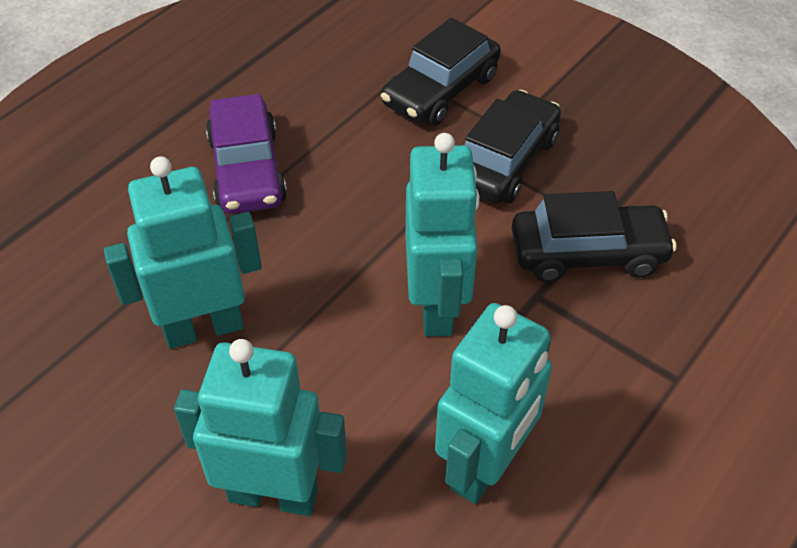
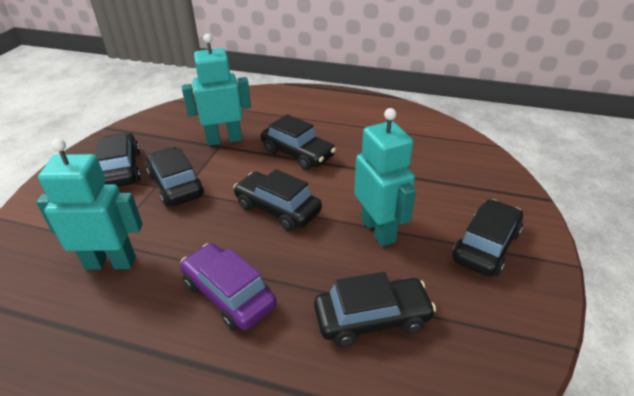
black car: 3 -> 6
turquoise robot: 4 -> 3

